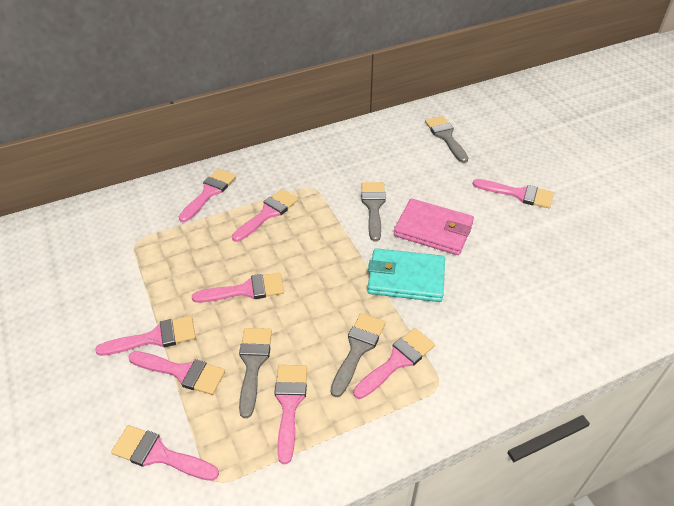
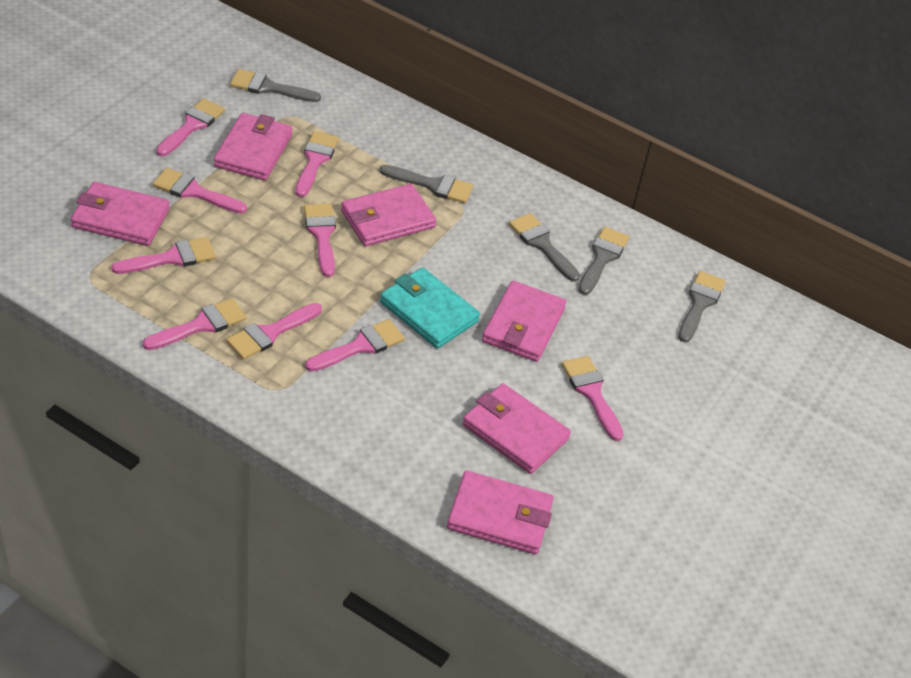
grey brush: 4 -> 5
pink wallet: 1 -> 6

